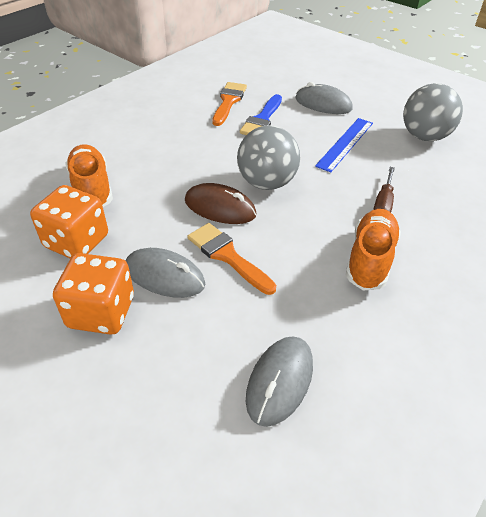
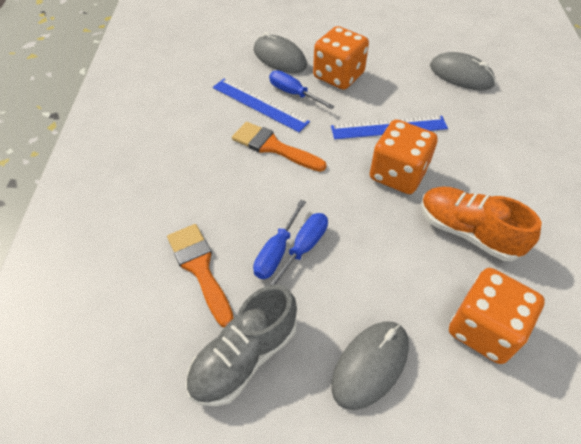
blue brush: 1 -> 0
blue ruler: 1 -> 2
blue screwdriver: 0 -> 3
brown mouse: 1 -> 0
brown screwdriver: 1 -> 0
grey ball: 2 -> 0
grey shoe: 0 -> 1
orange dice: 2 -> 3
orange shoe: 2 -> 1

